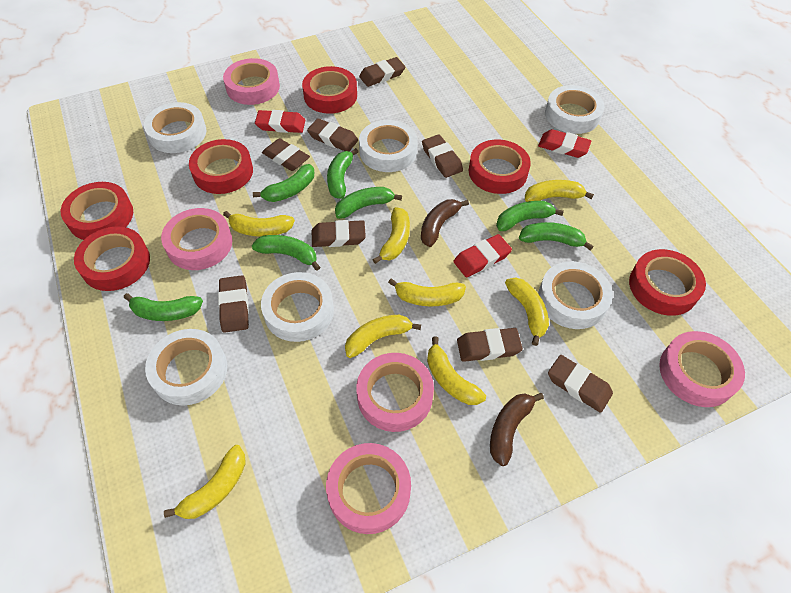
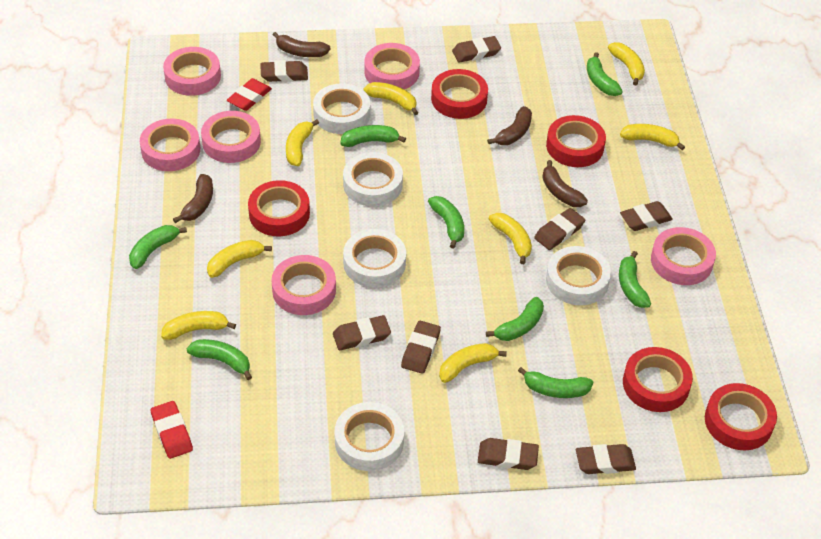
brown banana: 2 -> 4
green banana: 7 -> 8
pink tape: 5 -> 6
red eraser: 3 -> 2
red tape: 6 -> 5
white tape: 6 -> 5

